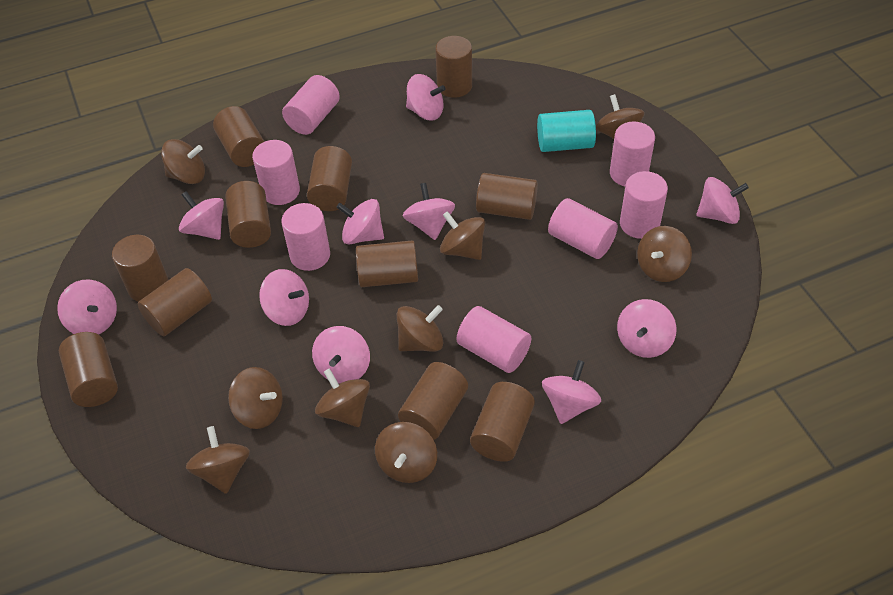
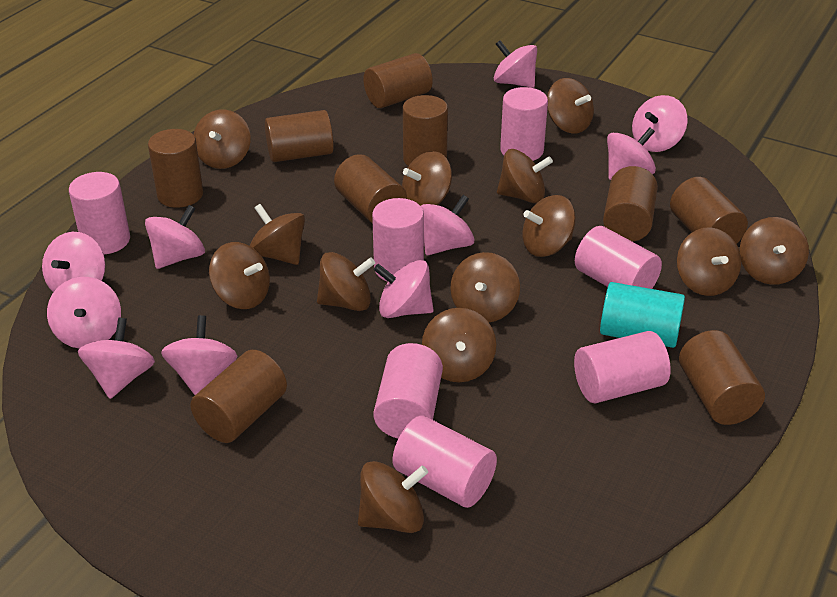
brown cylinder: 11 -> 9
brown spinning top: 9 -> 13

